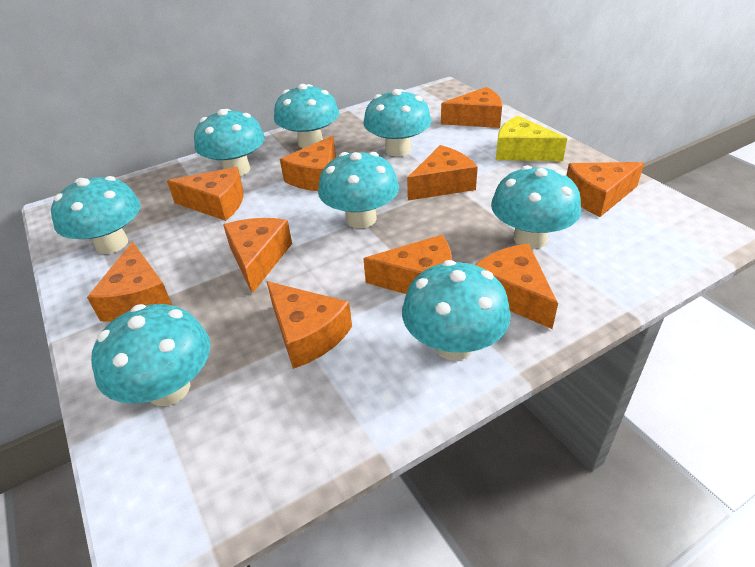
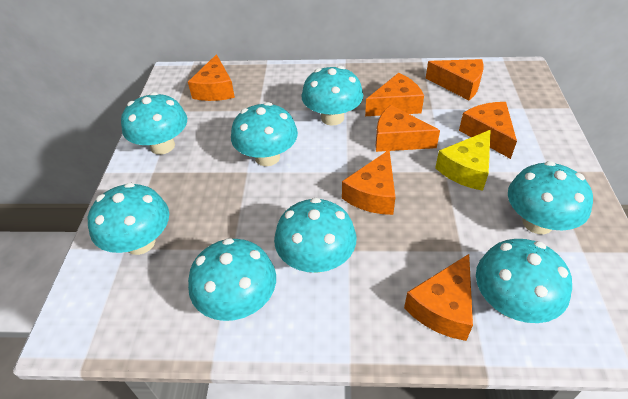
orange cheese: 10 -> 7

